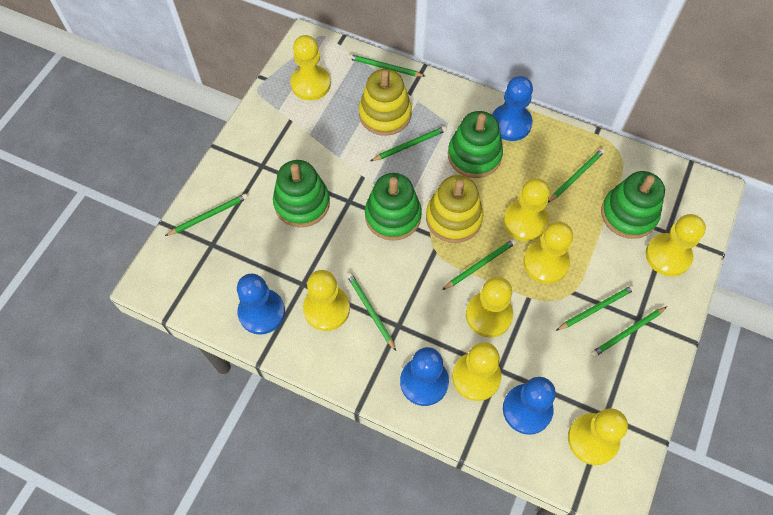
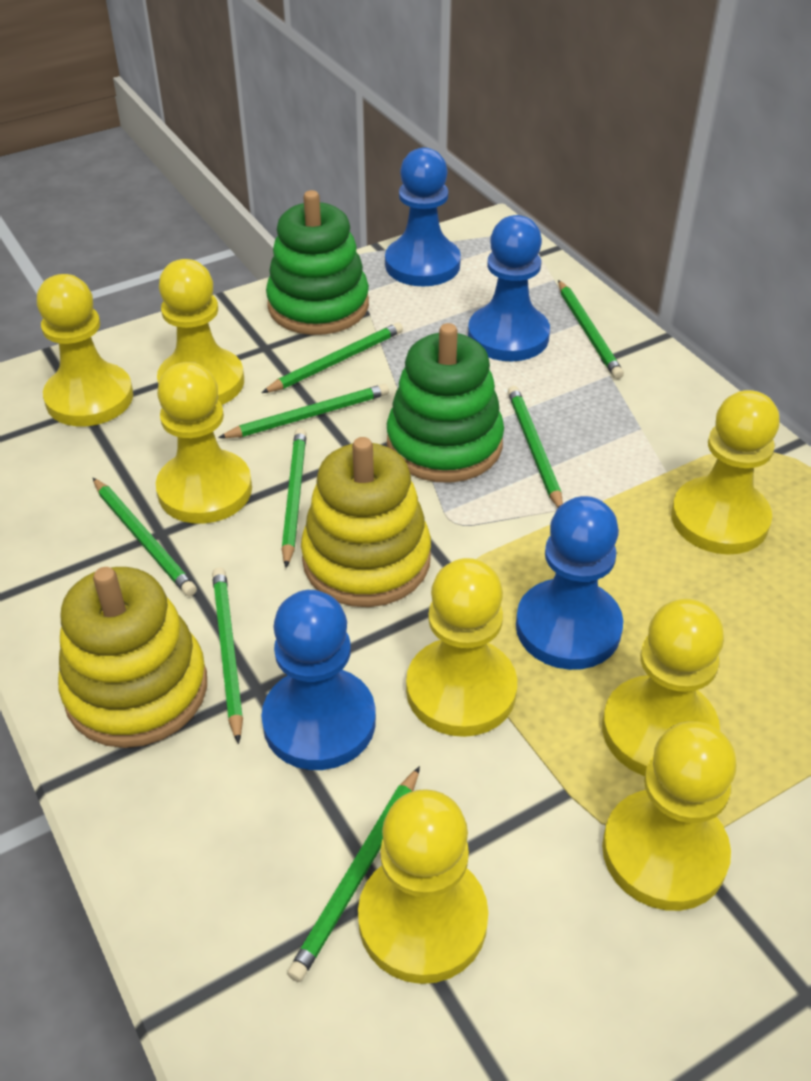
green stacking toy: 4 -> 2

